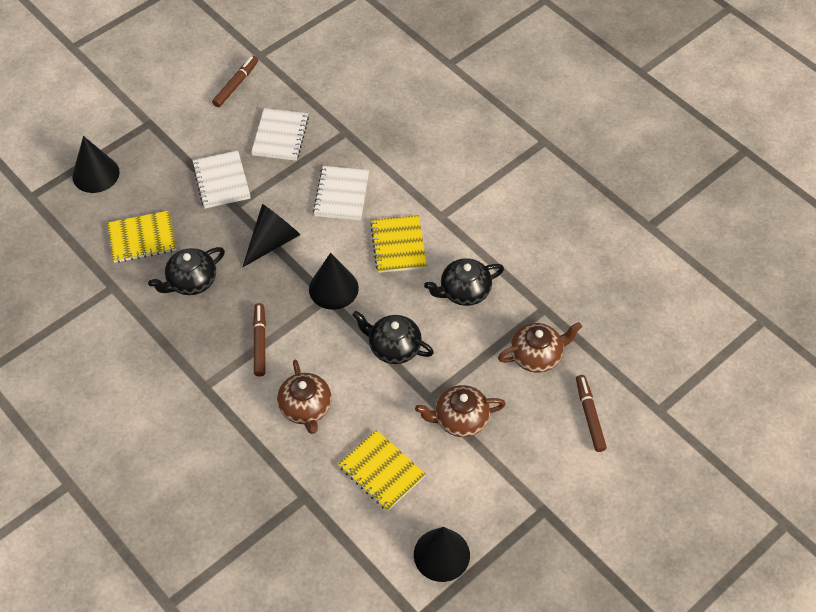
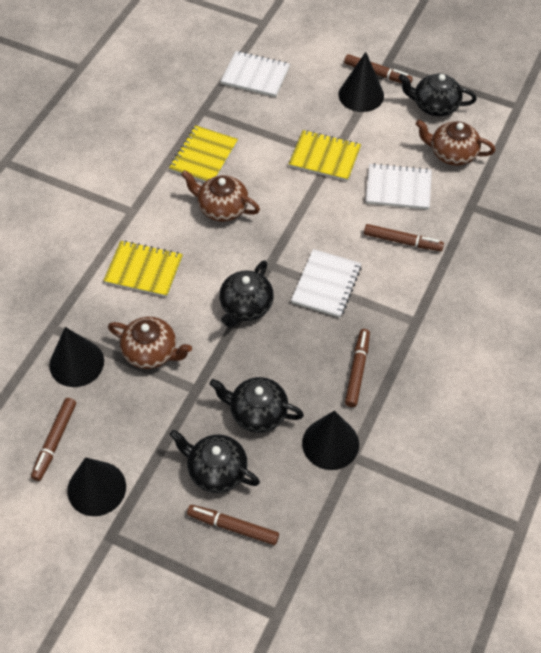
black teapot: 3 -> 4
brown marker: 3 -> 5

